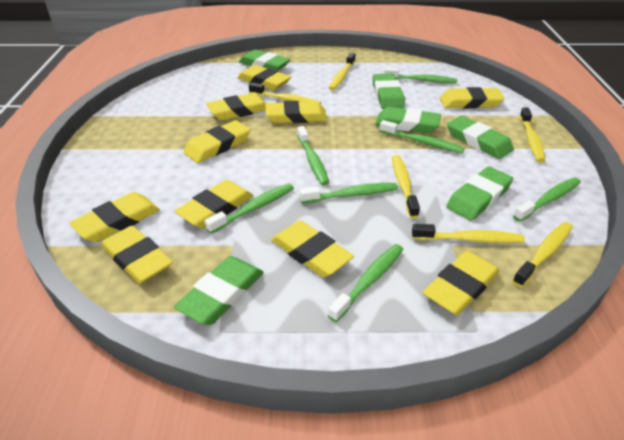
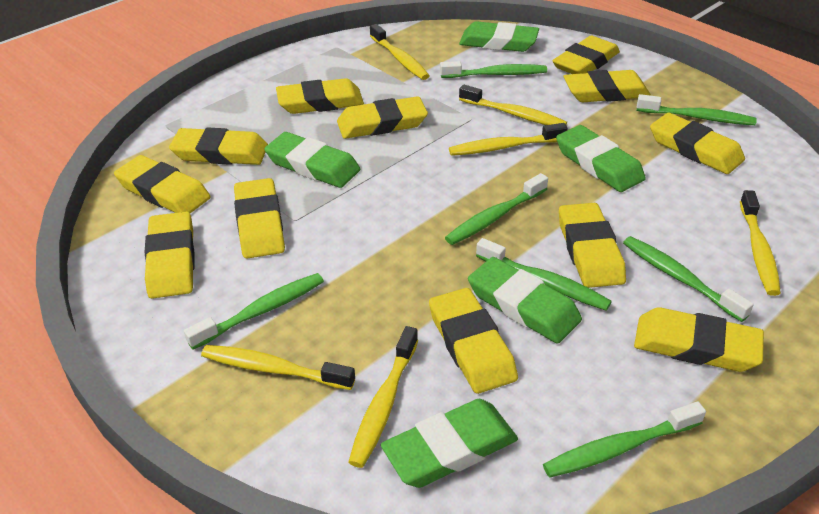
green eraser: 6 -> 5
yellow eraser: 10 -> 12

